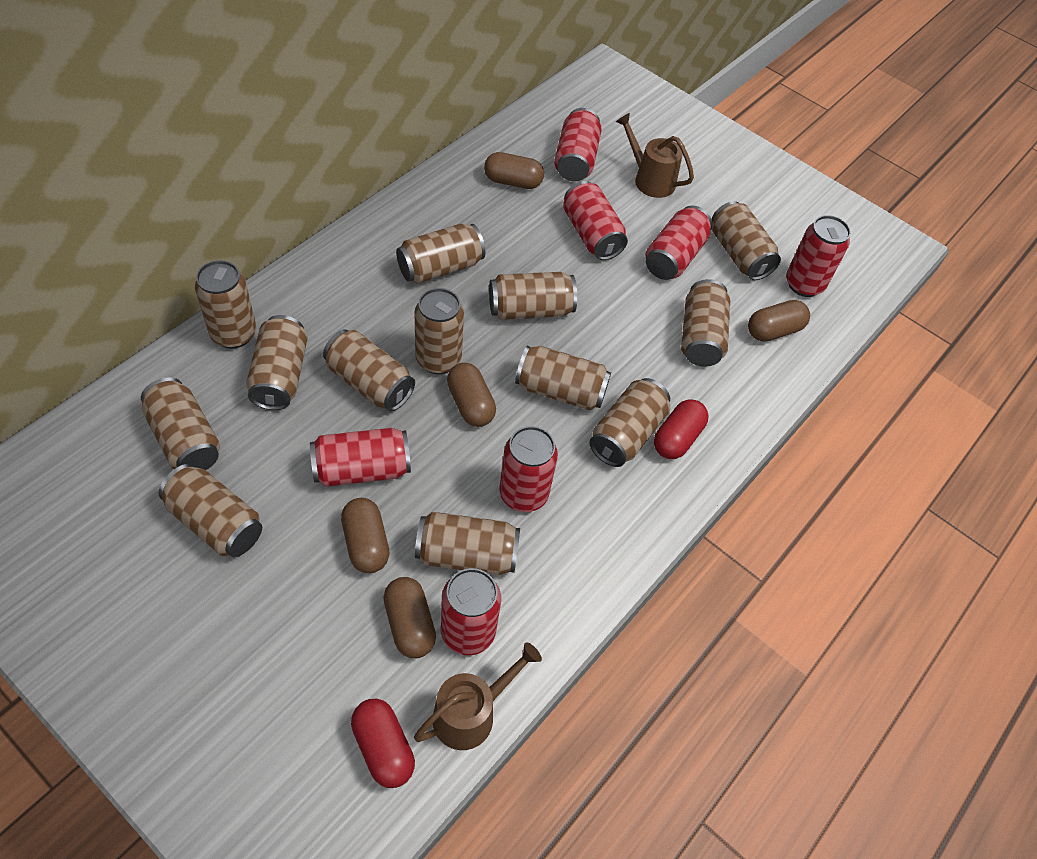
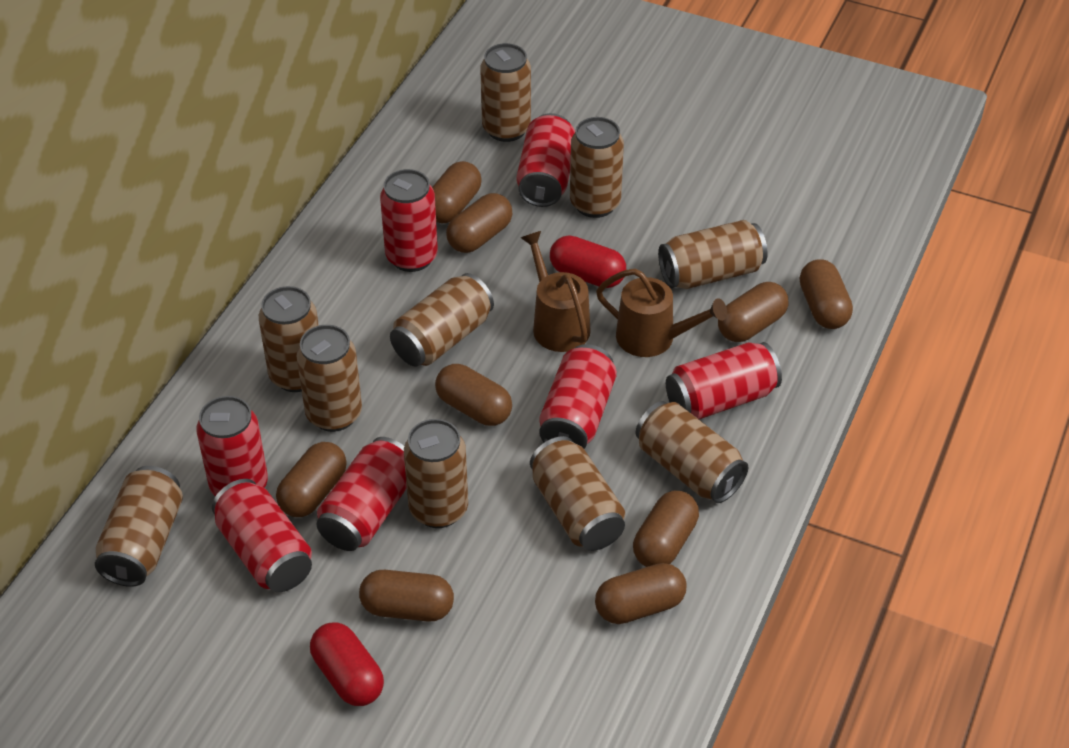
brown can: 13 -> 10
brown capsule: 5 -> 9

